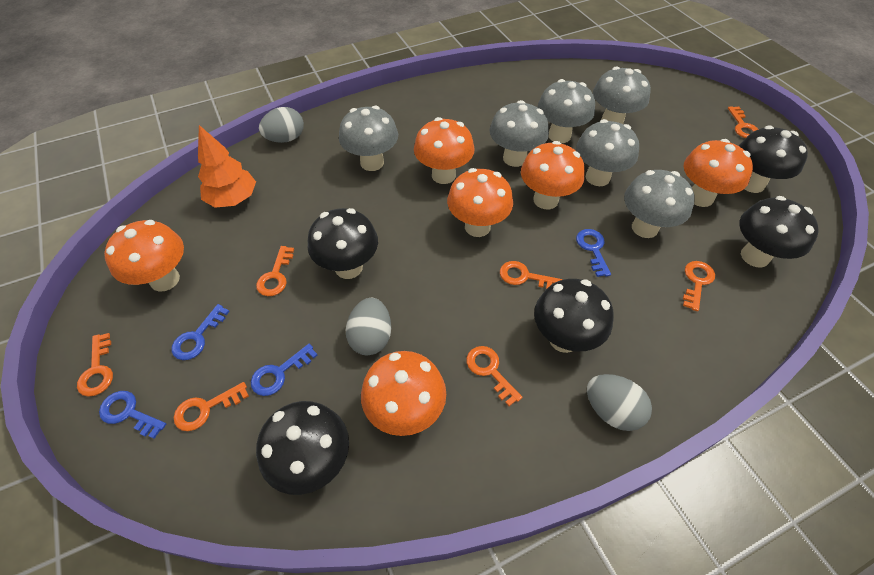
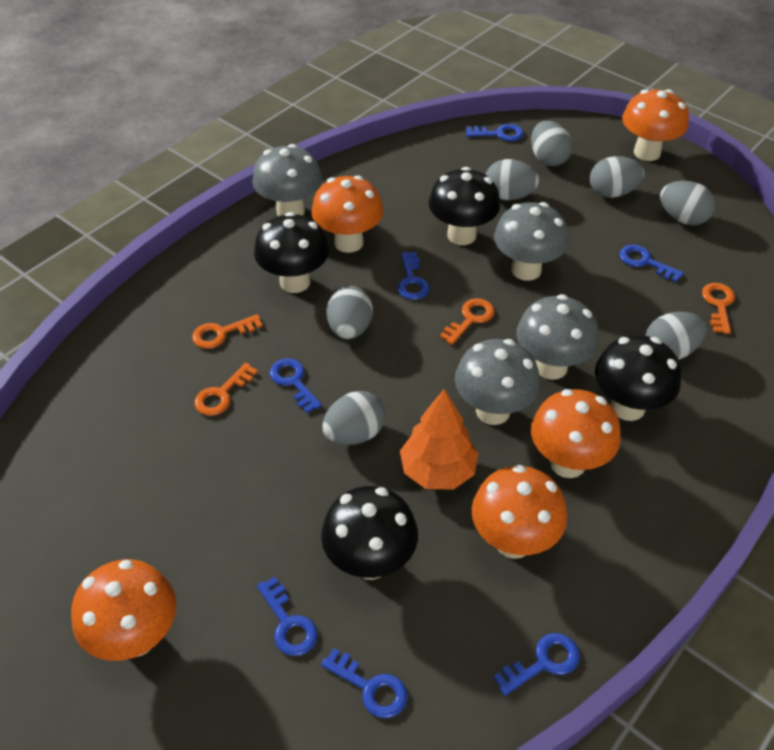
black mushroom: 5 -> 4
blue key: 4 -> 7
grey egg: 3 -> 7
grey mushroom: 6 -> 4
orange key: 7 -> 4
orange mushroom: 6 -> 5

